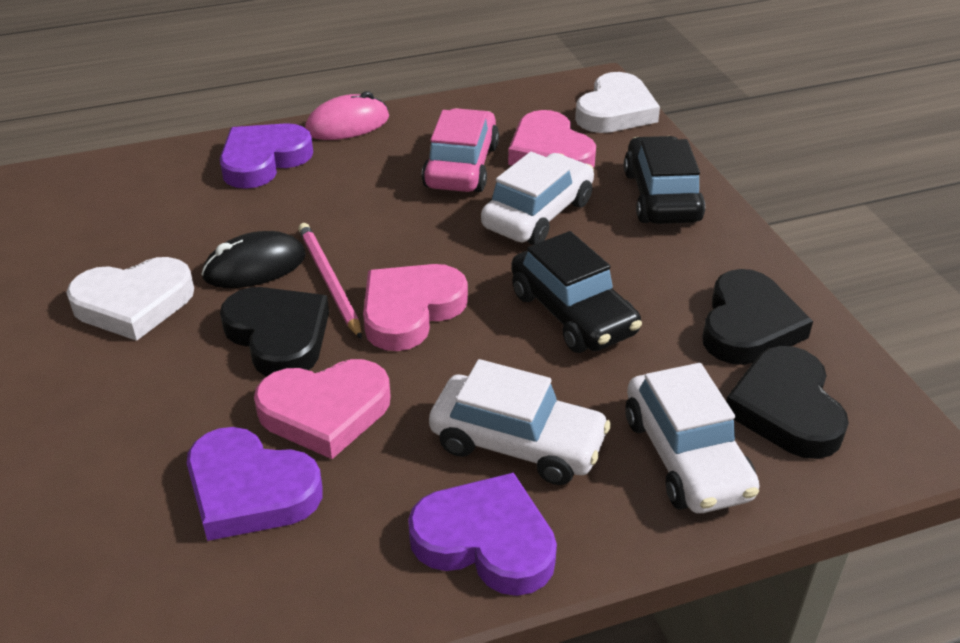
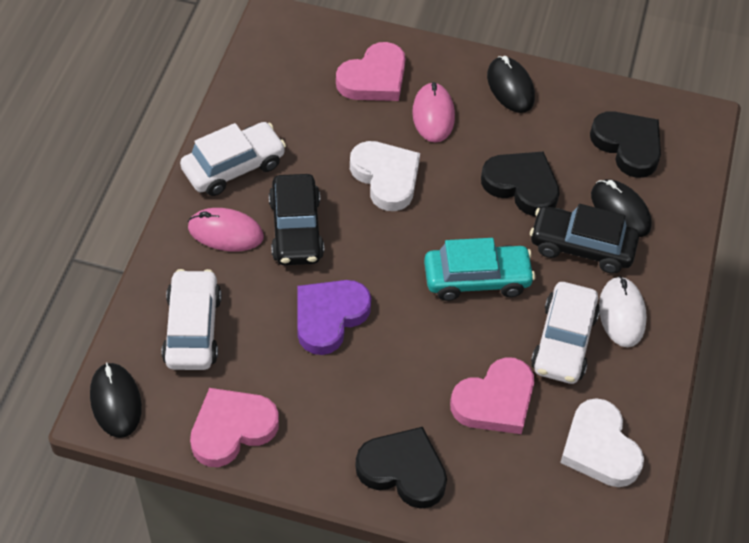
black mouse: 1 -> 3
pink car: 1 -> 0
pink mouse: 1 -> 2
pink pencil: 1 -> 0
purple heart: 3 -> 1
turquoise car: 0 -> 1
white mouse: 0 -> 1

